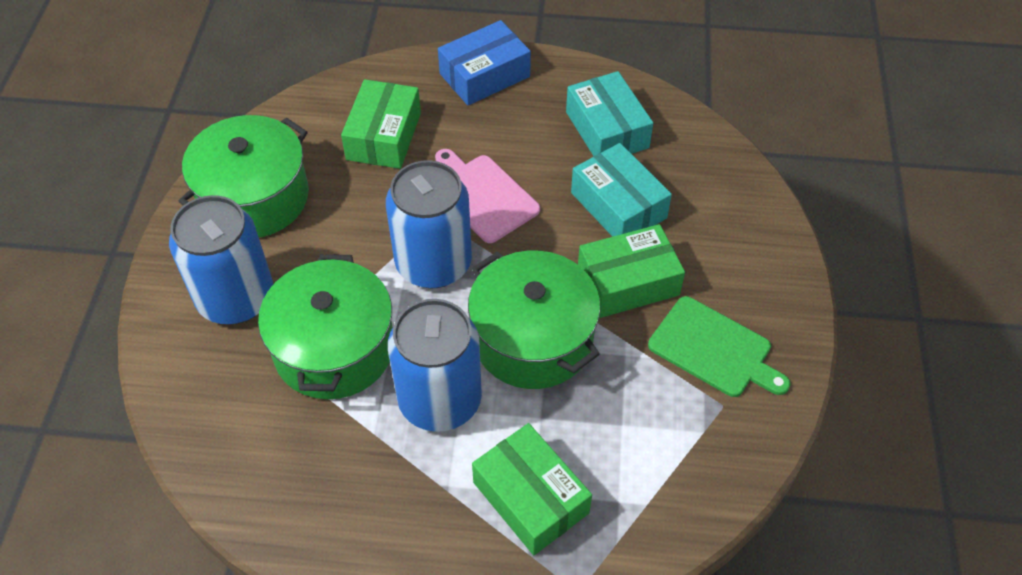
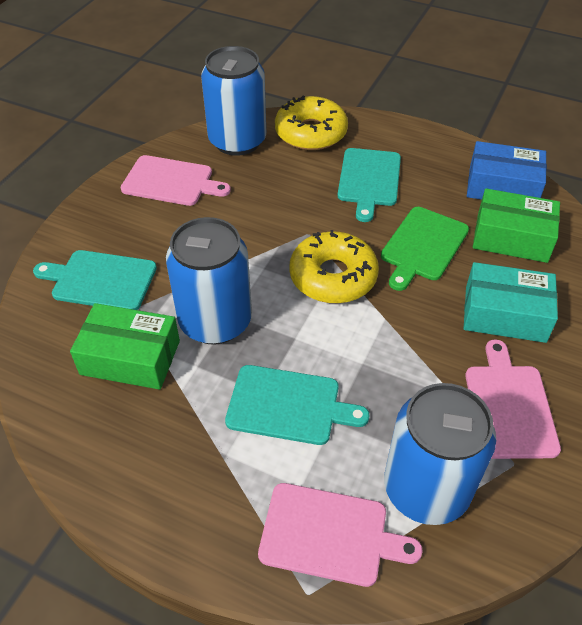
green box: 3 -> 2
green pot: 3 -> 0
pink cutting board: 1 -> 3
turquoise box: 2 -> 1
turquoise cutting board: 0 -> 3
yellow donut: 0 -> 2

